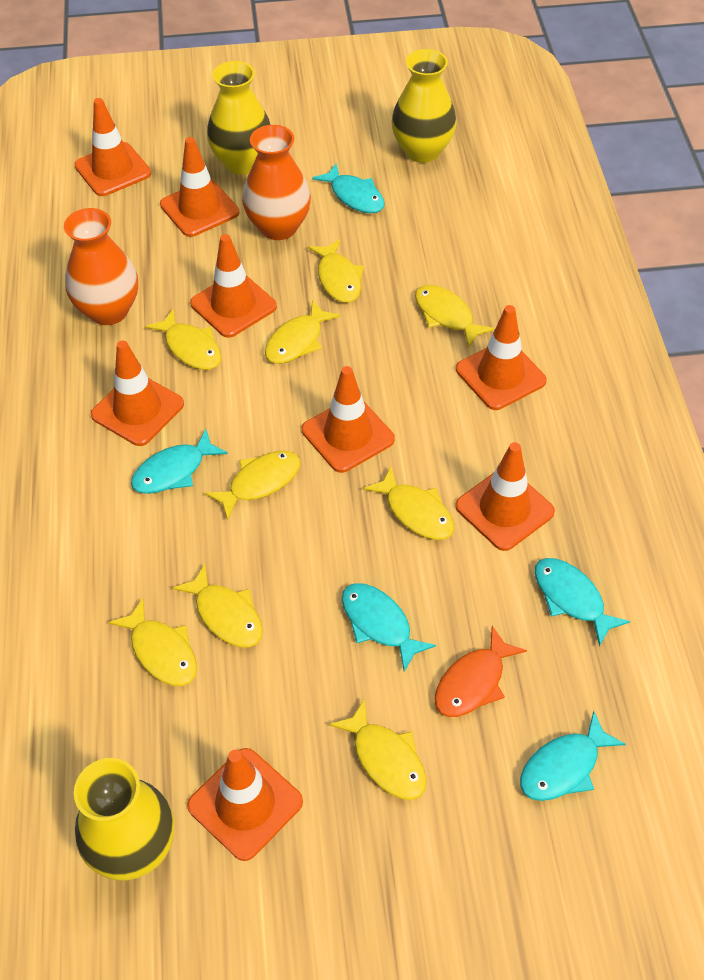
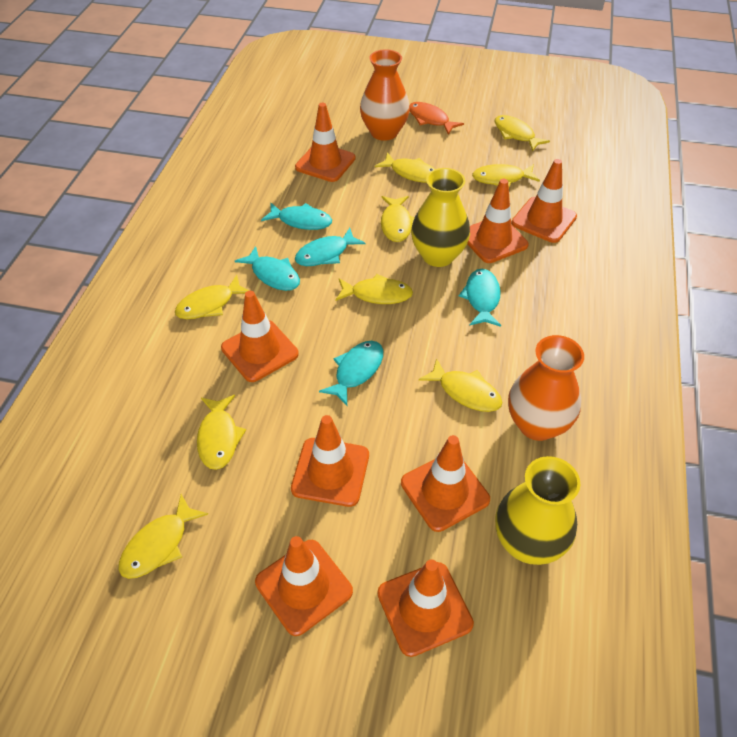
yellow vase: 3 -> 2

